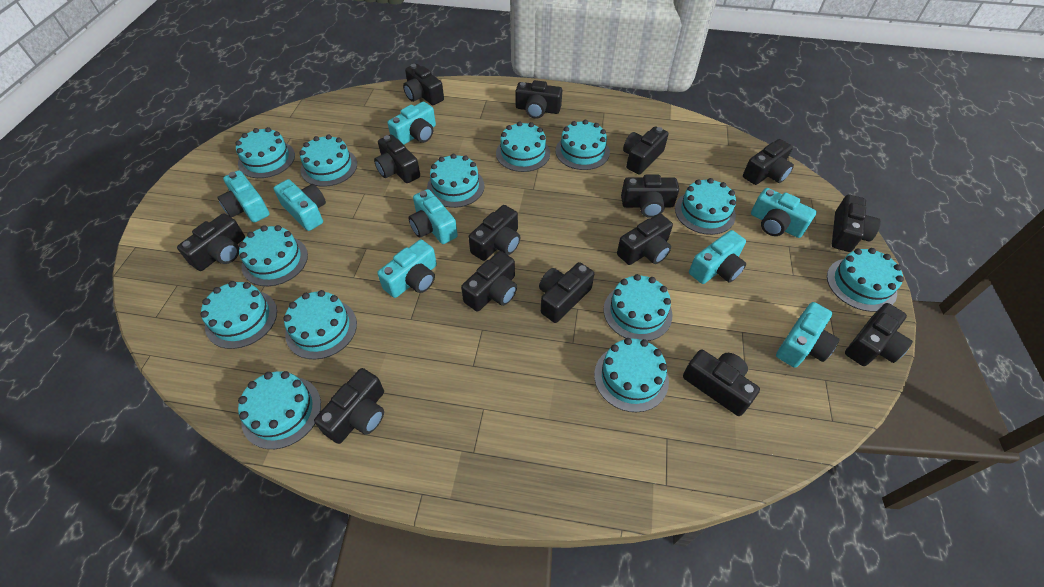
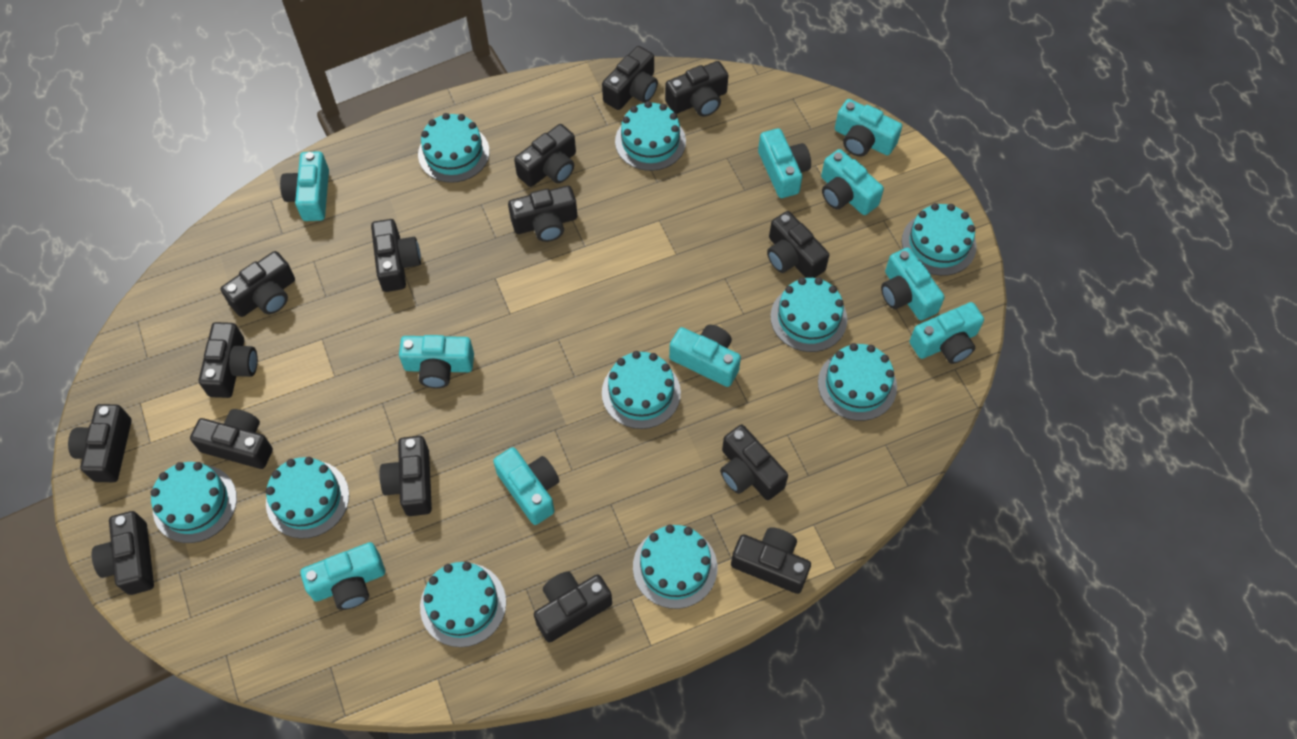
turquoise cake: 13 -> 10
turquoise camera: 8 -> 10

